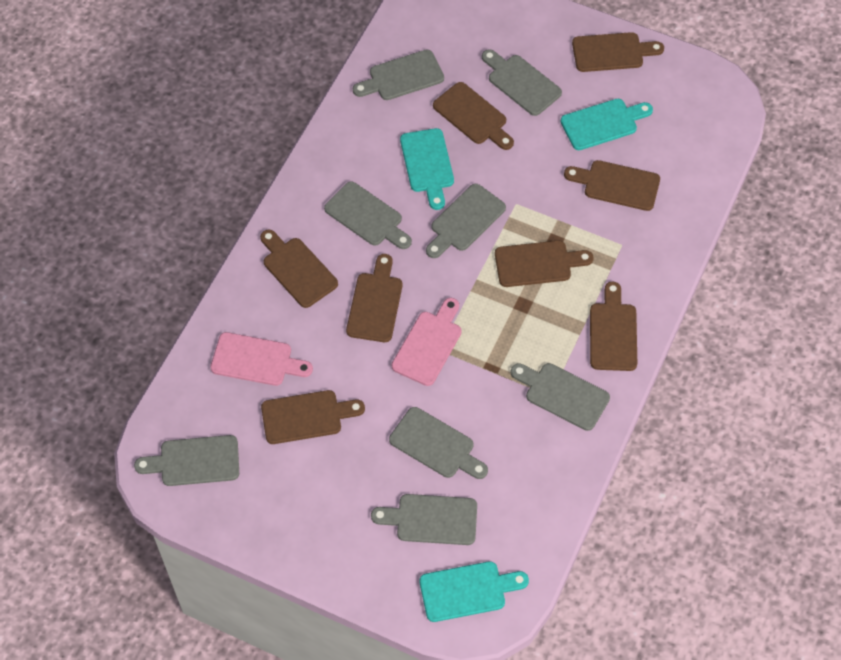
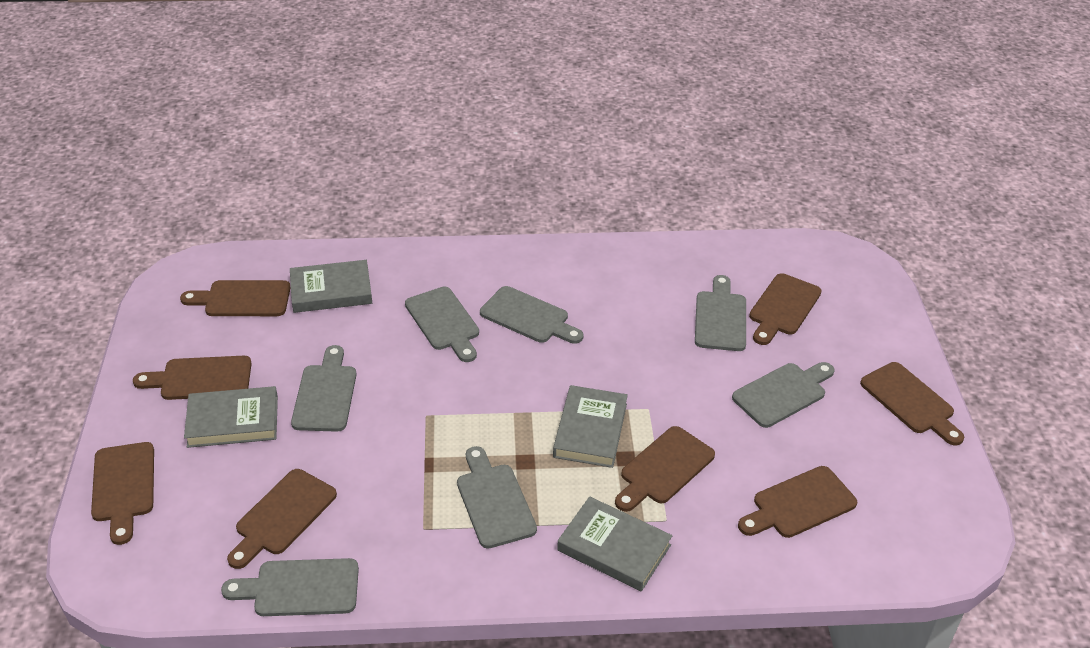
grey book: 0 -> 4
grey cutting board: 8 -> 7
pink cutting board: 2 -> 0
turquoise cutting board: 3 -> 0

